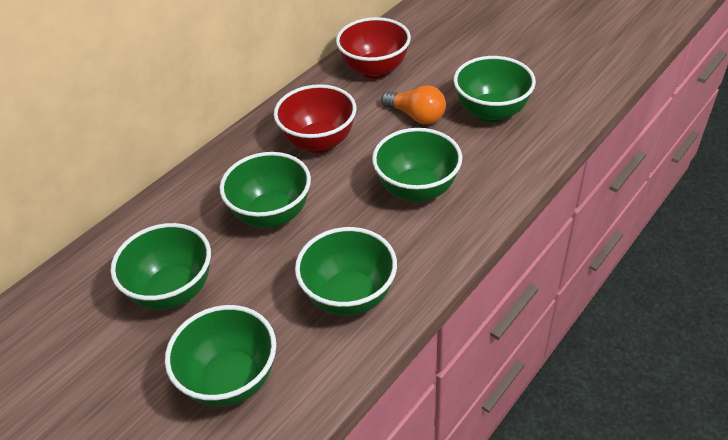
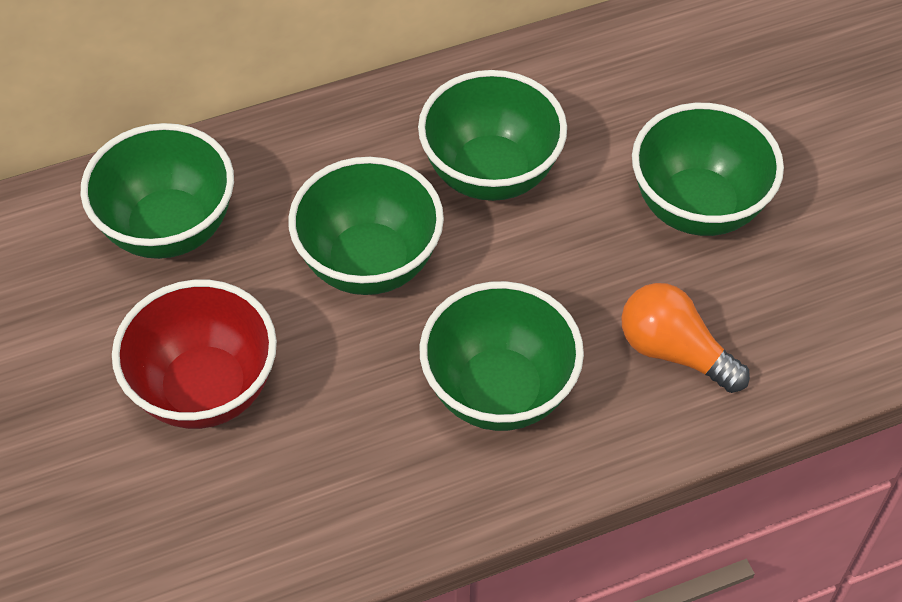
green bowl: 6 -> 5
red bowl: 2 -> 1

